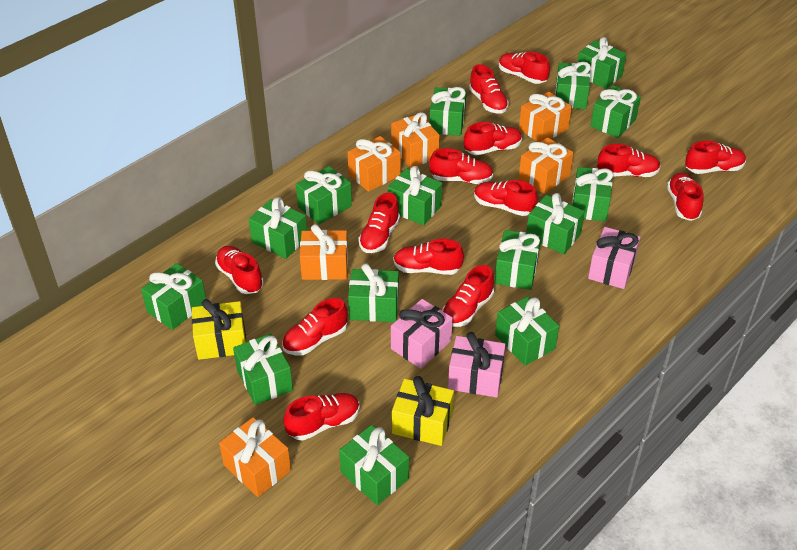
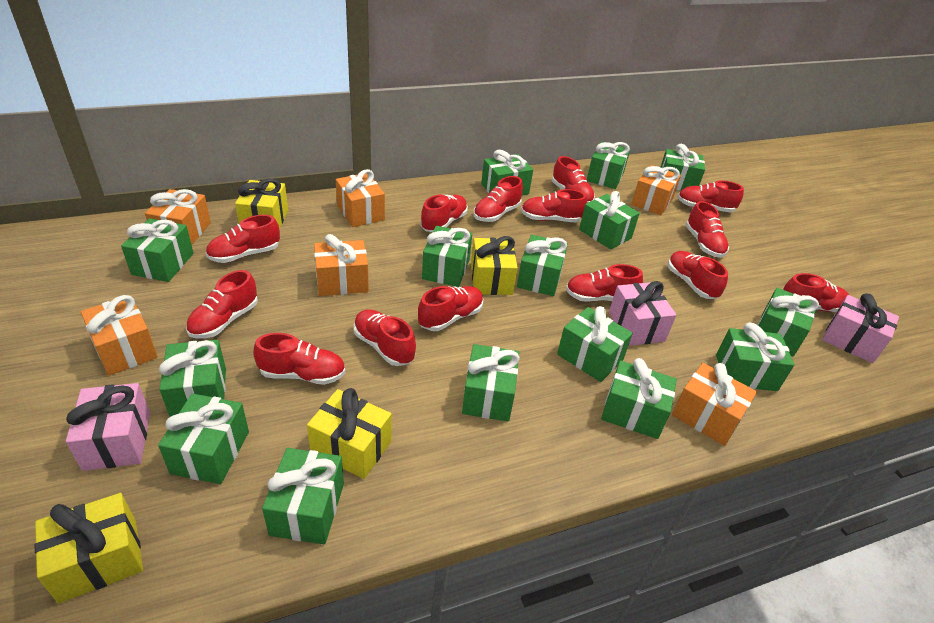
yellow gift: 2 -> 4

